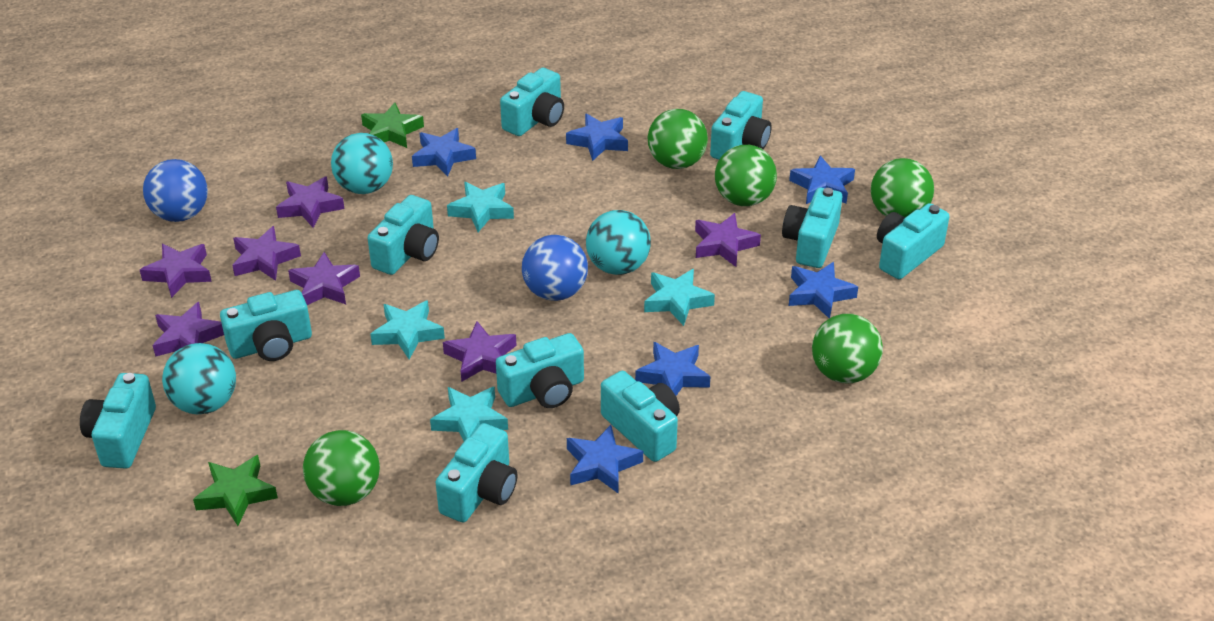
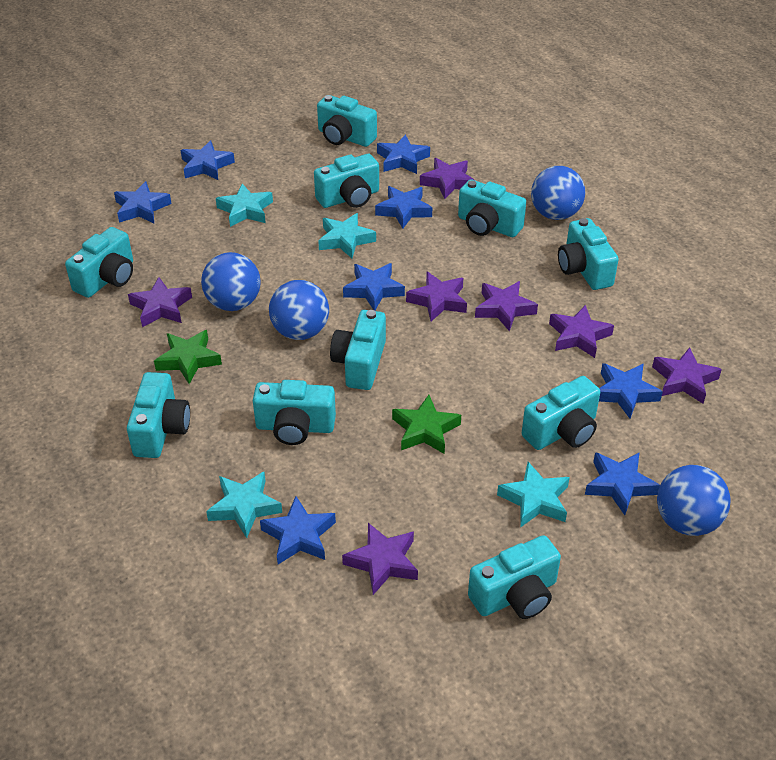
blue ball: 2 -> 4
blue star: 6 -> 8
green ball: 5 -> 0
turquoise ball: 3 -> 0

